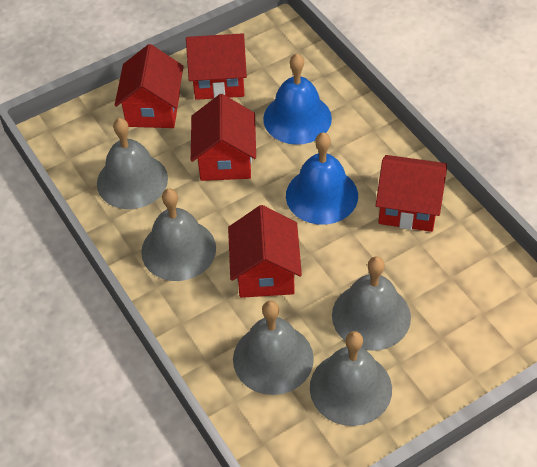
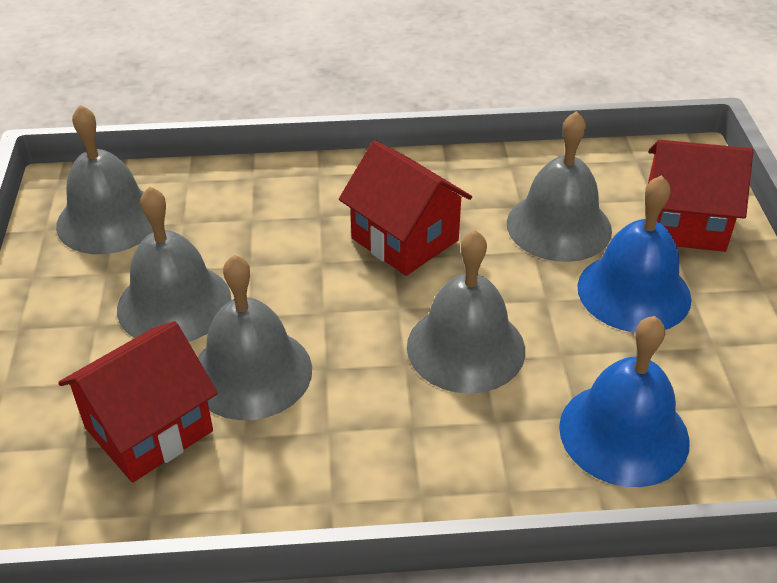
red house: 5 -> 3

